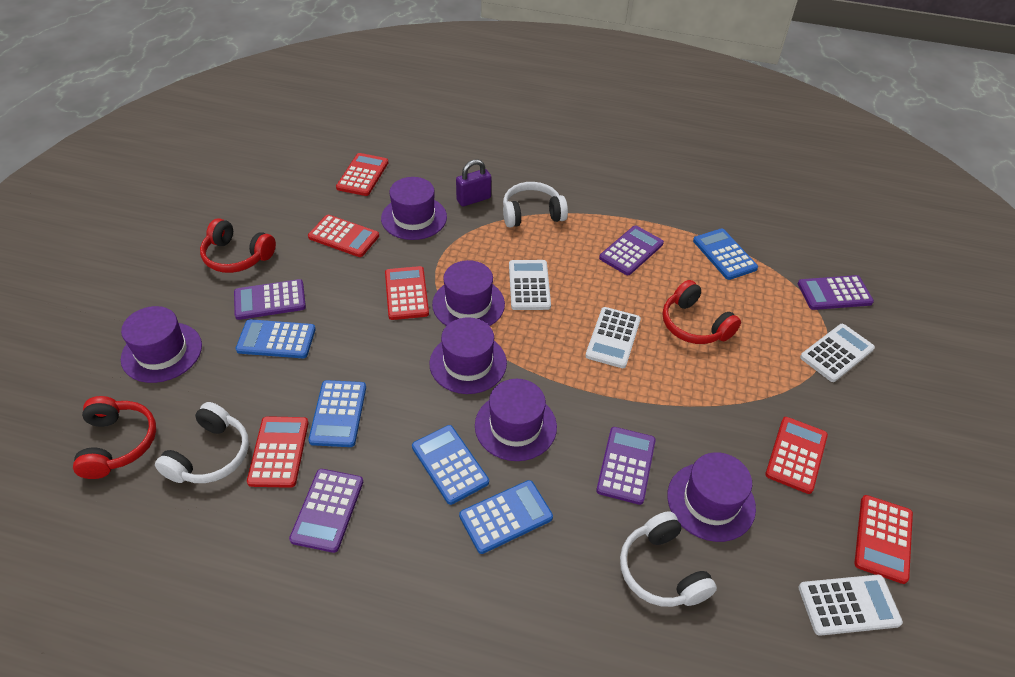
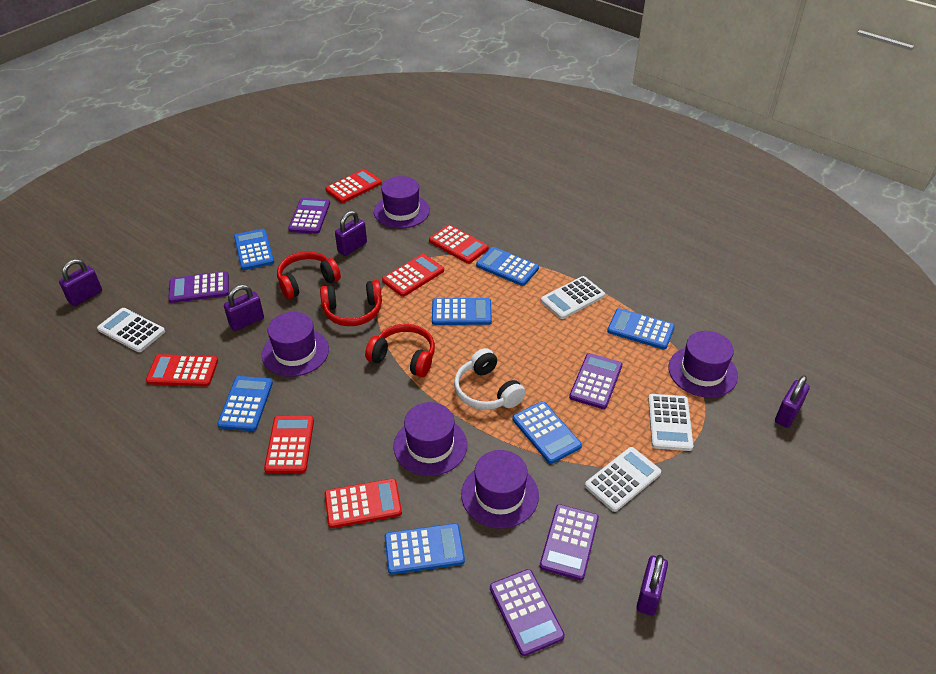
blue calculator: 5 -> 7
purple hat: 6 -> 5
purple padlock: 1 -> 5
white headphones: 3 -> 1

